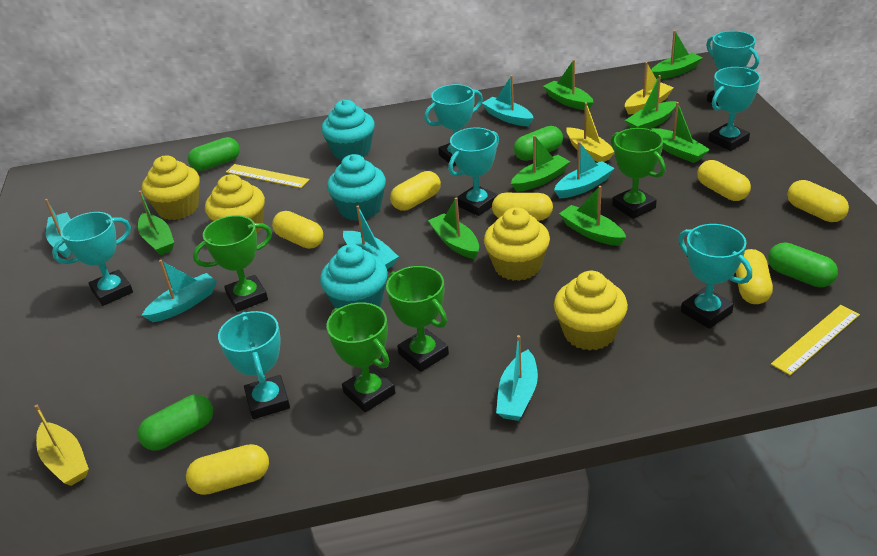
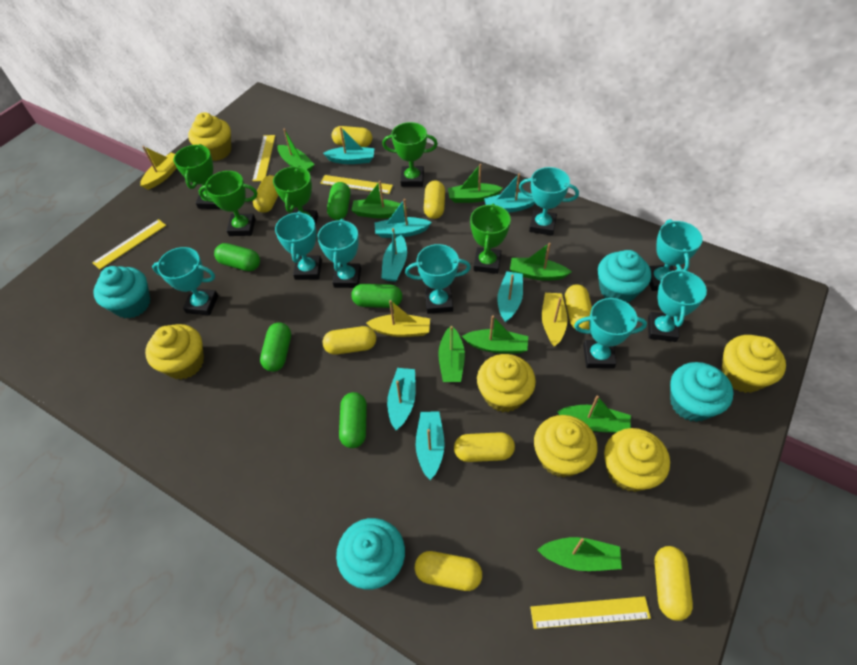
green capsule: 4 -> 5
green trophy: 4 -> 5
turquoise boat: 6 -> 7
turquoise cupcake: 3 -> 4
turquoise trophy: 7 -> 8
yellow capsule: 7 -> 8
yellow cupcake: 4 -> 6
yellow ruler: 2 -> 4

